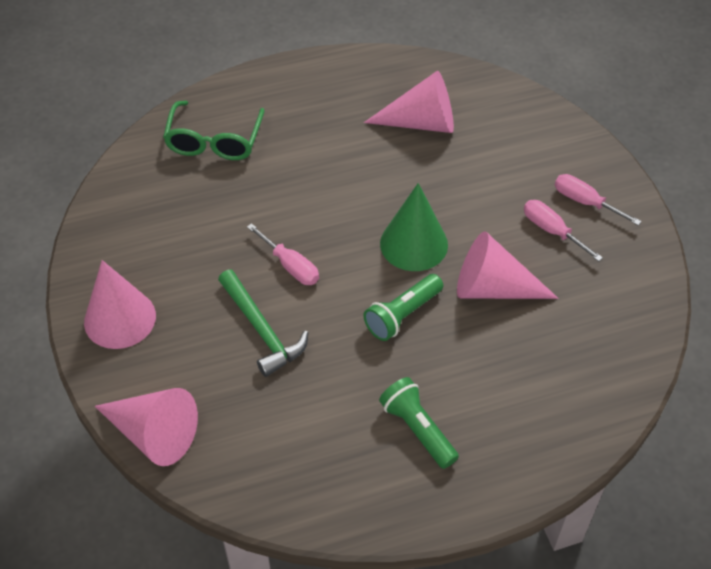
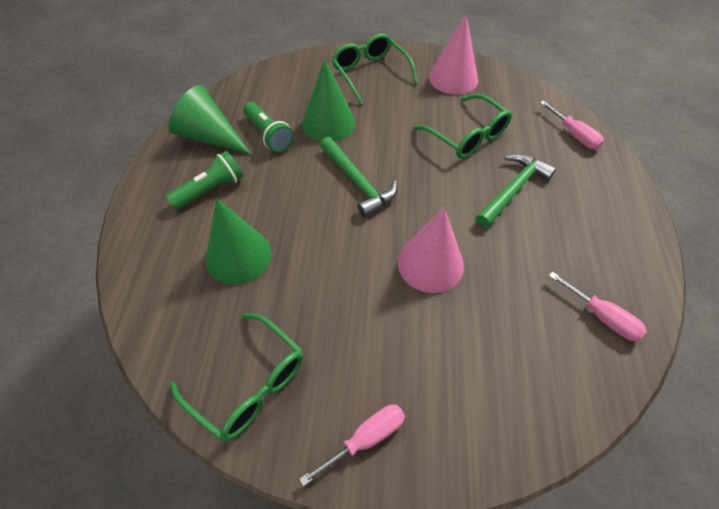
green cone: 1 -> 3
green glasses: 1 -> 3
green hammer: 1 -> 2
pink cone: 4 -> 2

